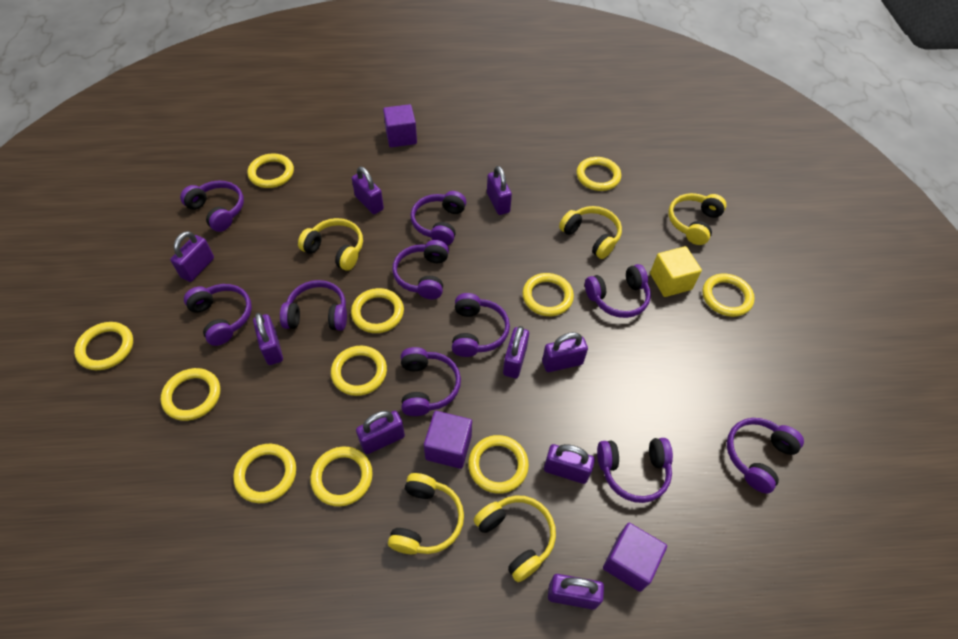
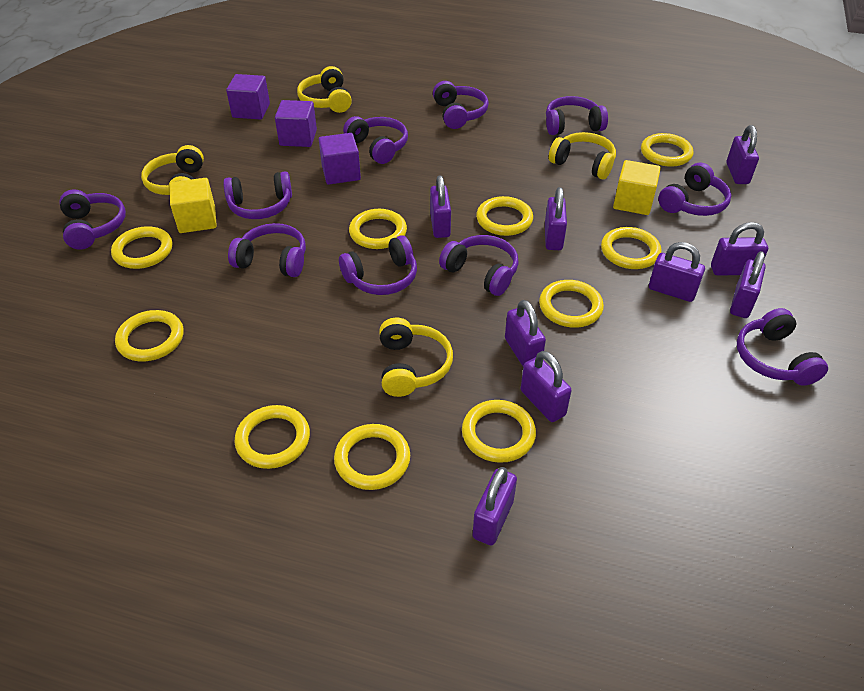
yellow cube: 1 -> 2
yellow headphones: 5 -> 4
yellow ring: 11 -> 10

